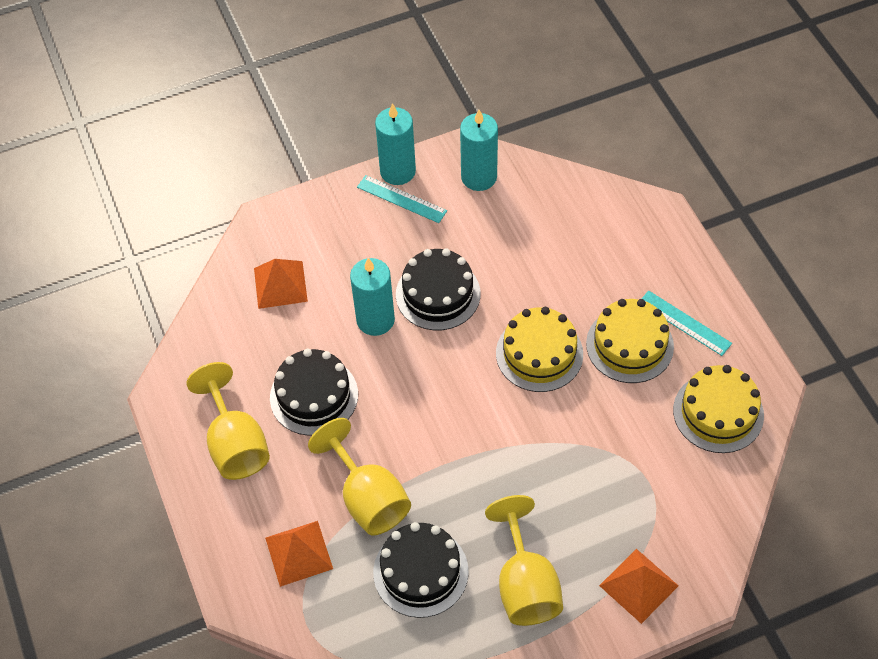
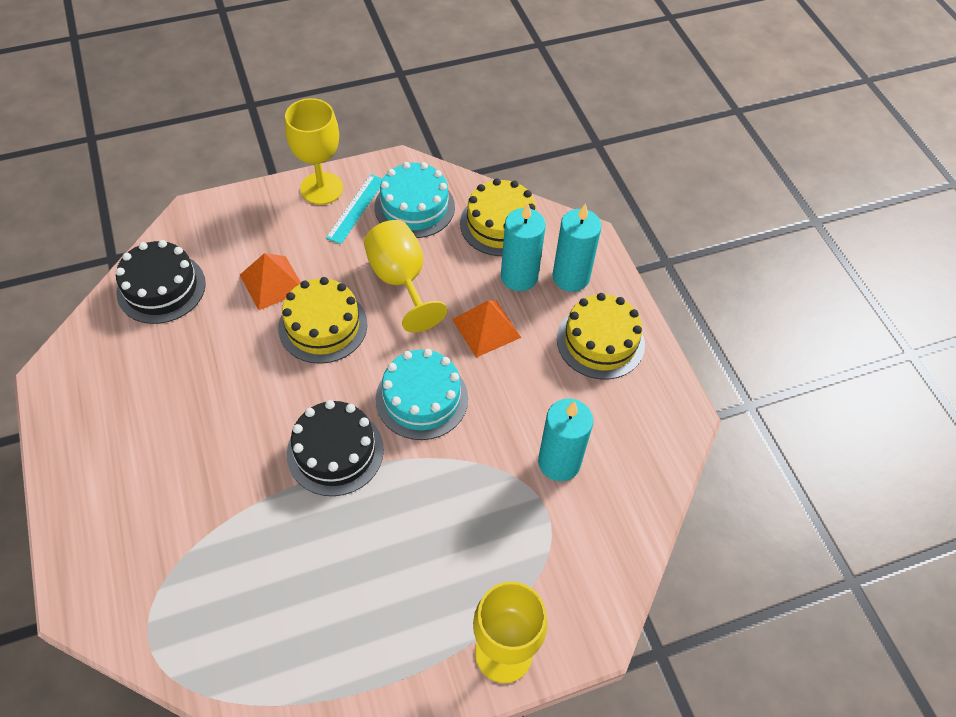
black cake: 3 -> 2
orange pyramid: 3 -> 2
turquoise cake: 0 -> 2
turquoise ruler: 2 -> 1

